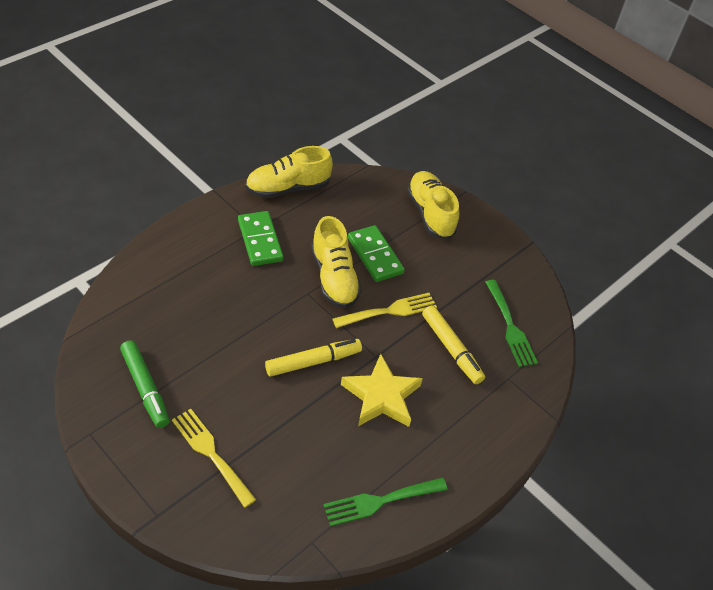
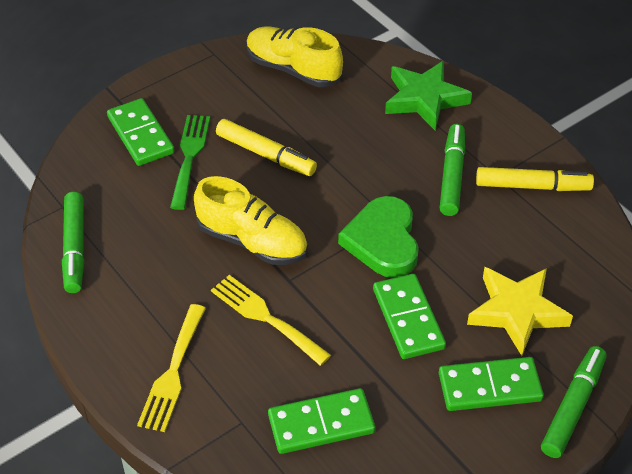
green domino: 2 -> 4
green fork: 2 -> 1
green heart: 0 -> 1
green marker: 1 -> 3
green star: 0 -> 1
yellow shoe: 3 -> 2

